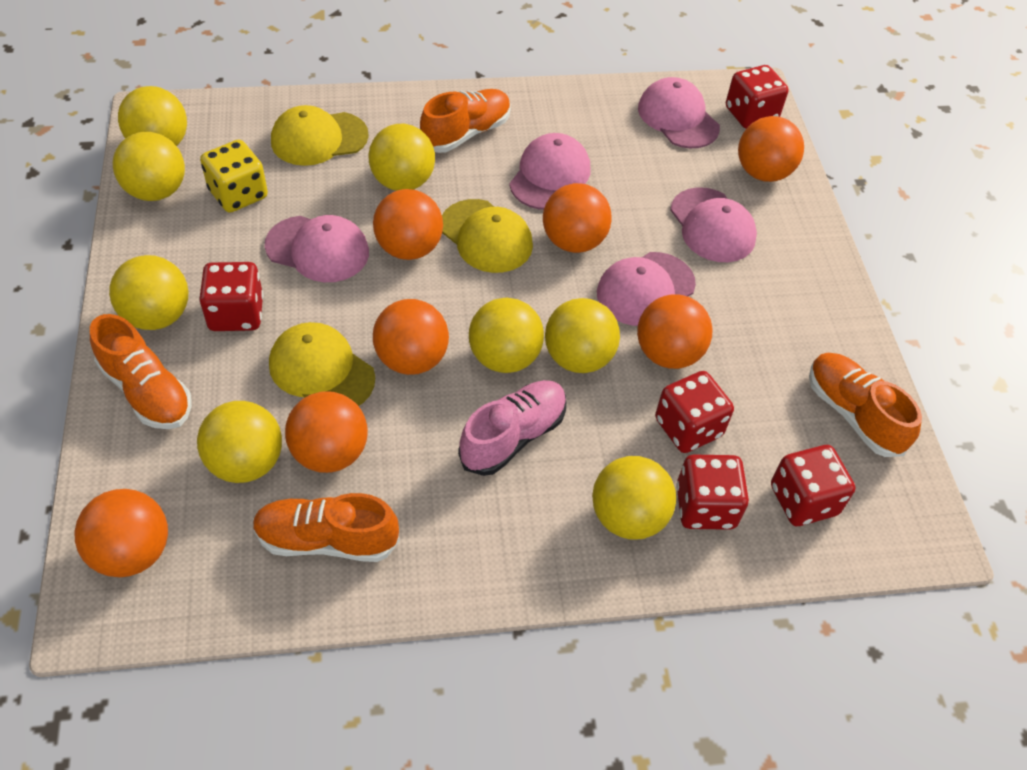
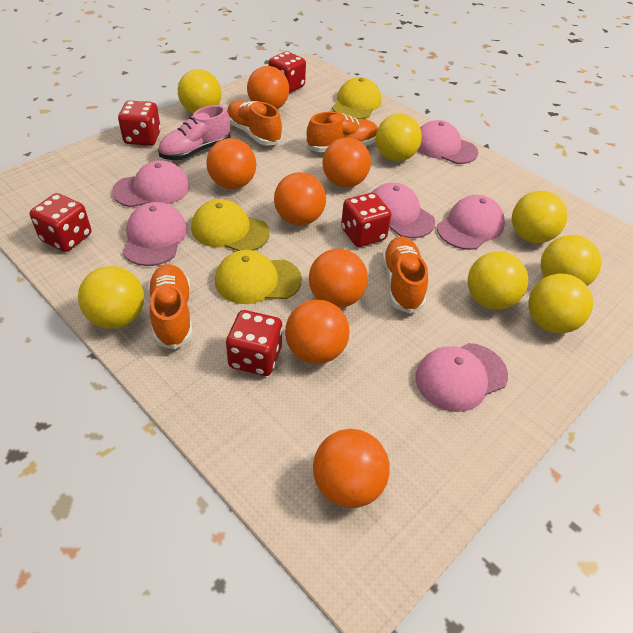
pink cap: 5 -> 6
yellow ball: 8 -> 7
yellow dice: 1 -> 0

